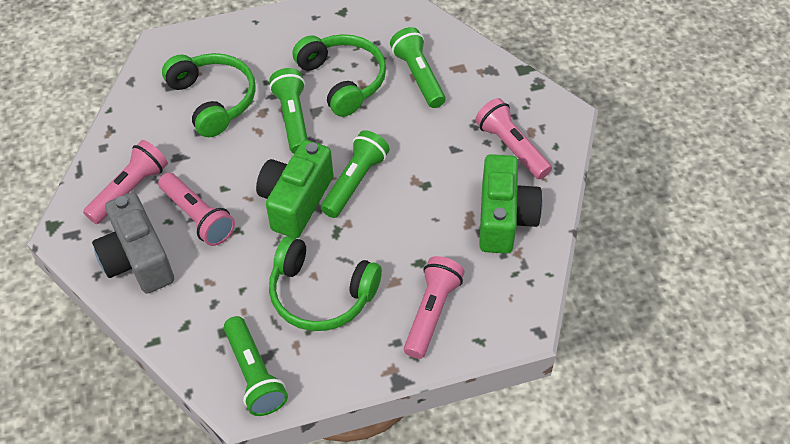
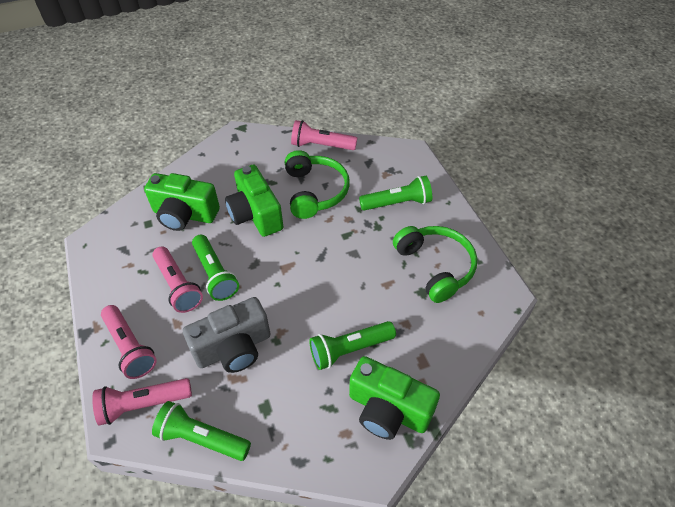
green camera: 2 -> 3
green headphones: 3 -> 2

